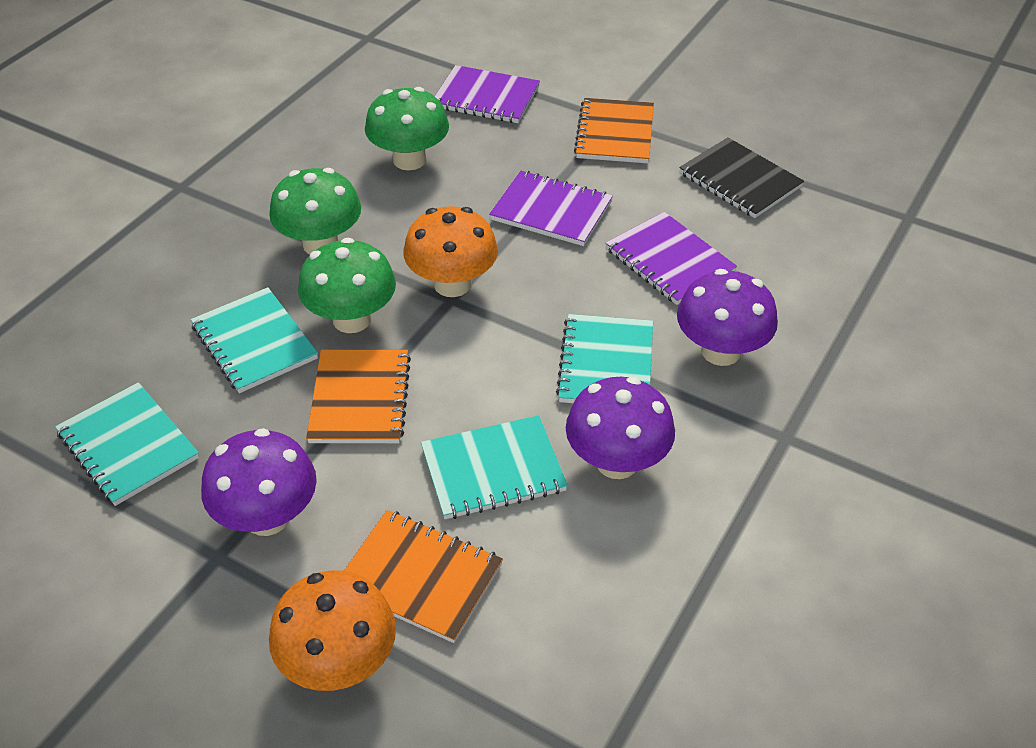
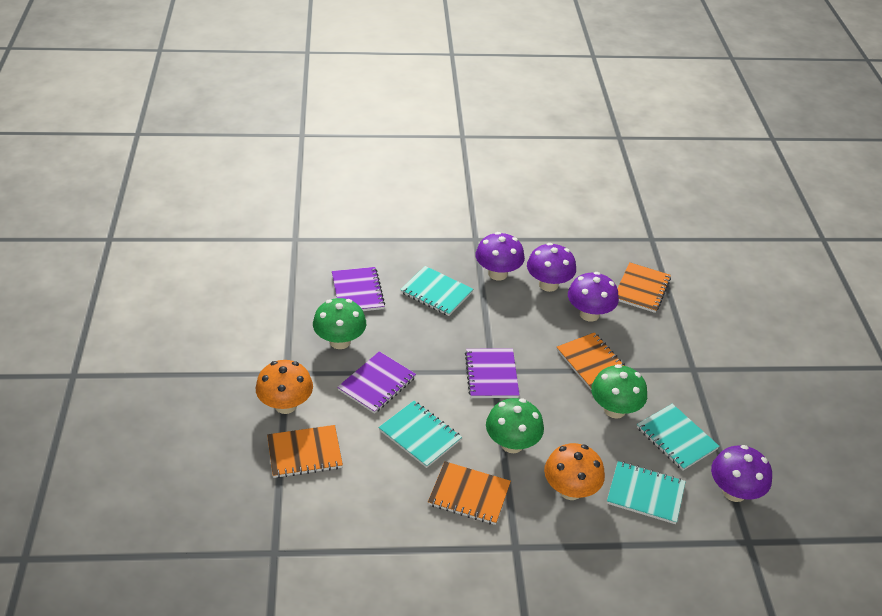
black notebook: 1 -> 0
orange notebook: 3 -> 4
purple mushroom: 3 -> 4

